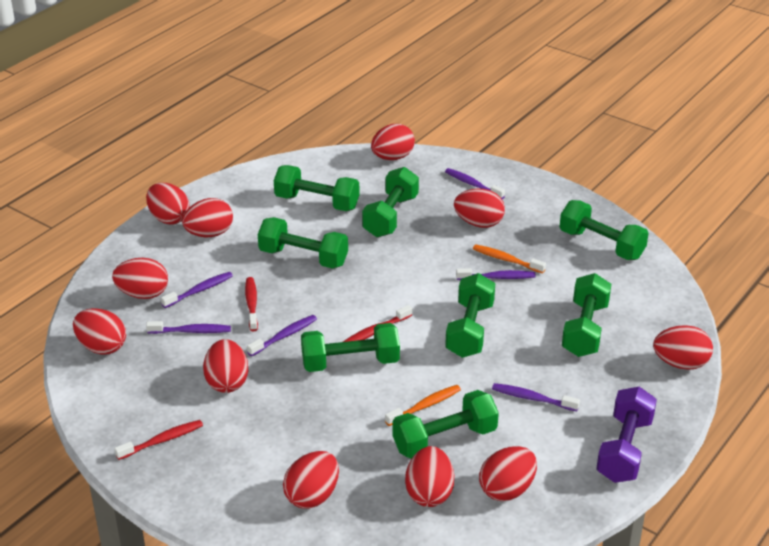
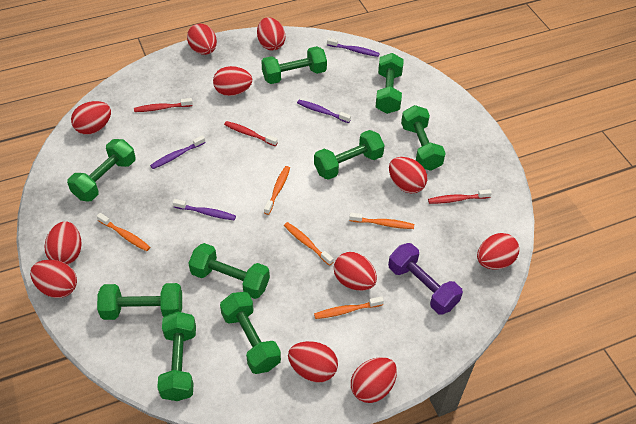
green dumbbell: 8 -> 9
orange toothbrush: 2 -> 5
purple toothbrush: 6 -> 4

